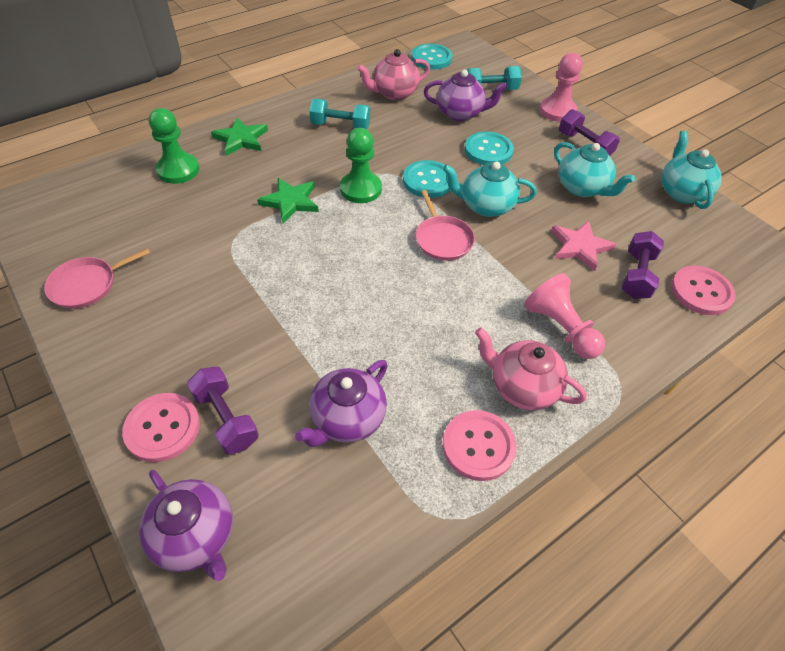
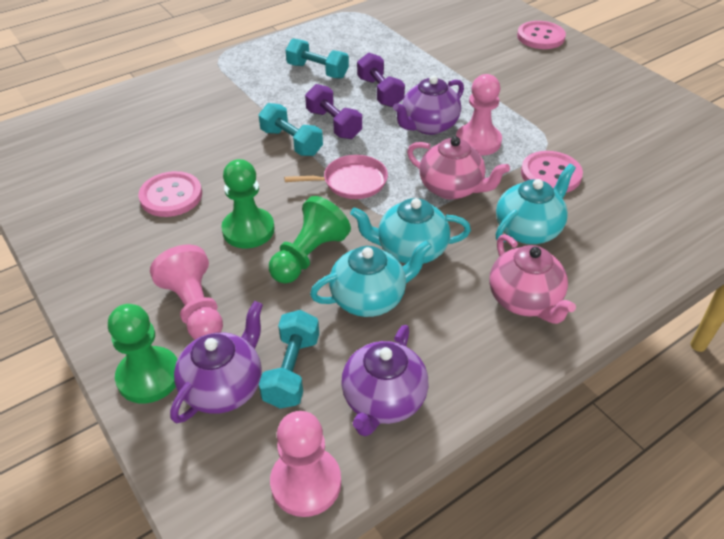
green pawn: 2 -> 3
green star: 2 -> 0
pink pan: 2 -> 1
pink pawn: 2 -> 3
pink star: 1 -> 0
purple dumbbell: 3 -> 2
turquoise button: 3 -> 0
turquoise dumbbell: 2 -> 3

